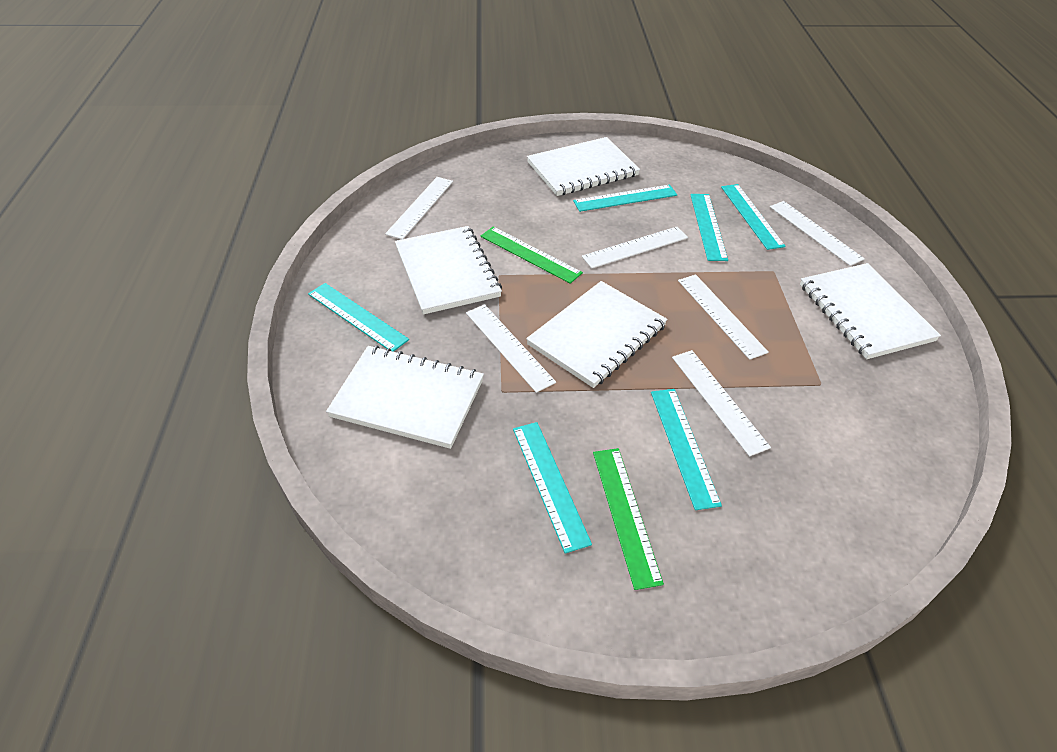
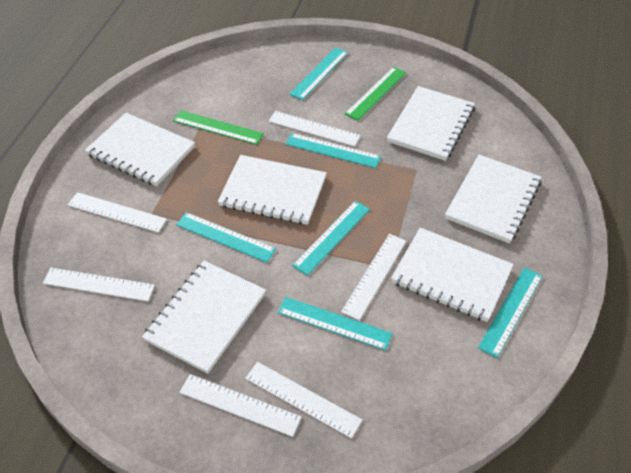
white notebook: 5 -> 6

